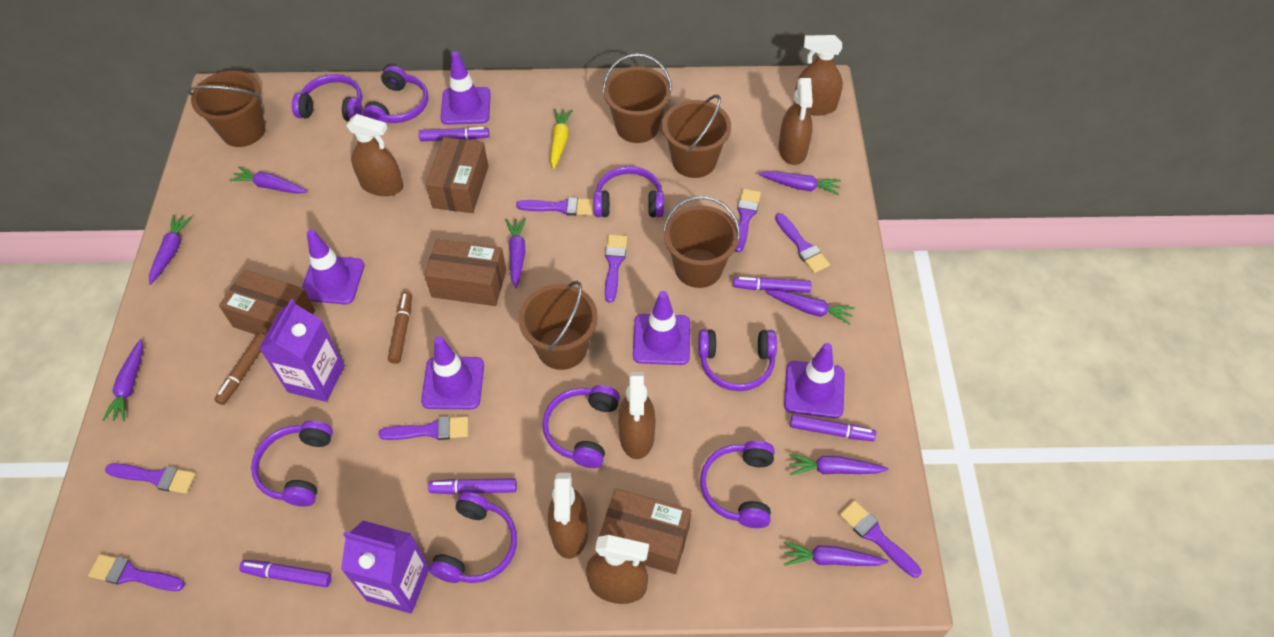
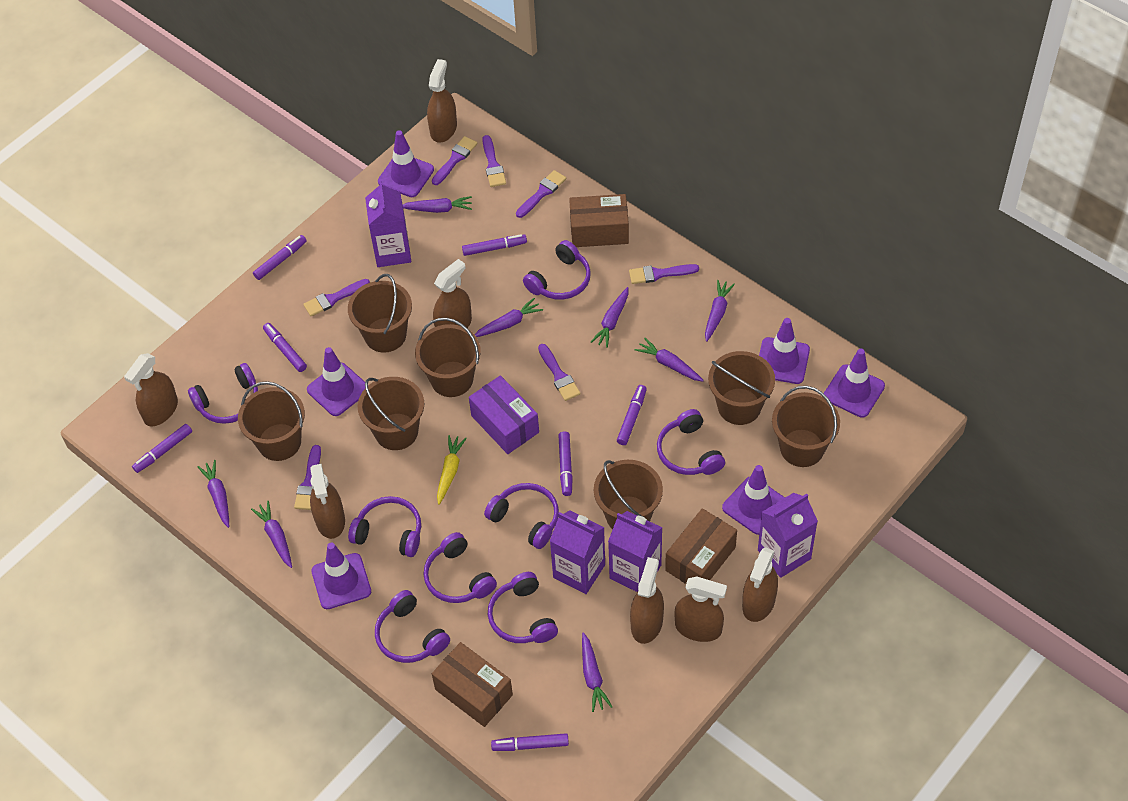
brown box: 4 -> 3
brown bucket: 5 -> 7
brown marker: 2 -> 0
brown spray bottle: 6 -> 7
purple box: 0 -> 1
purple brush: 8 -> 7
purple carton: 2 -> 4
purple marker: 5 -> 7
purple traffic cone: 5 -> 6

